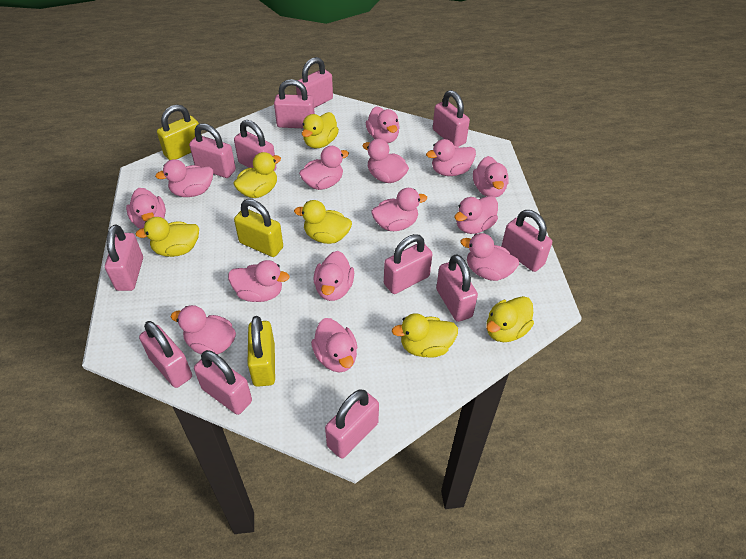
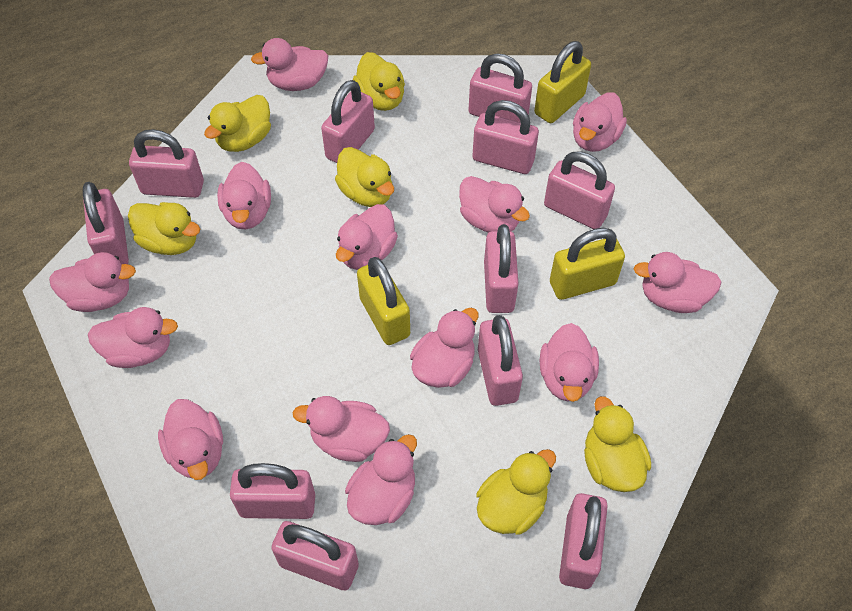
pink duck: 14 -> 13
pink padlock: 12 -> 11

